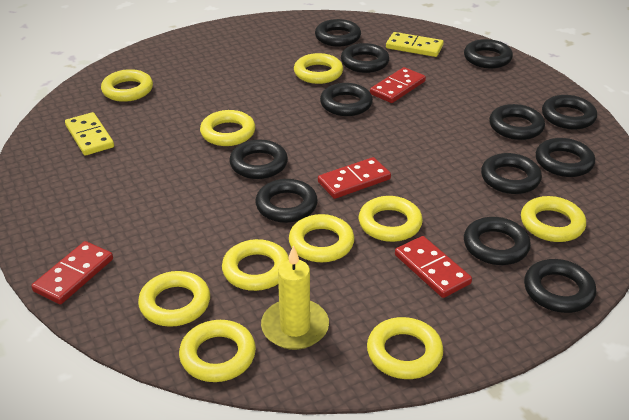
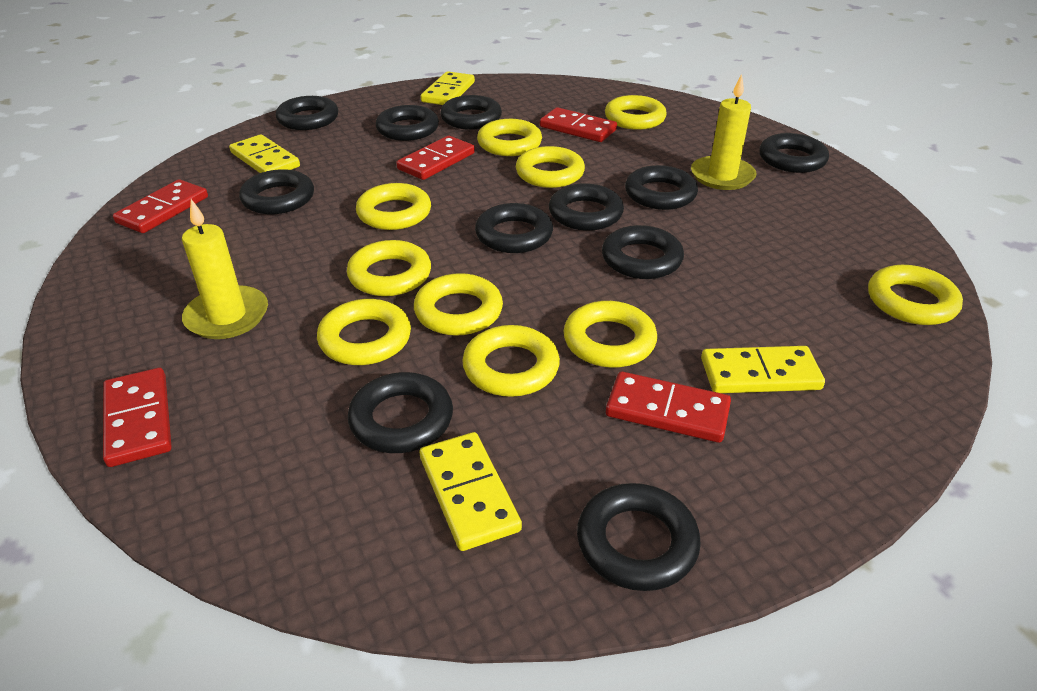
black ring: 12 -> 11
red domino: 4 -> 5
yellow candle: 1 -> 2
yellow domino: 2 -> 4

